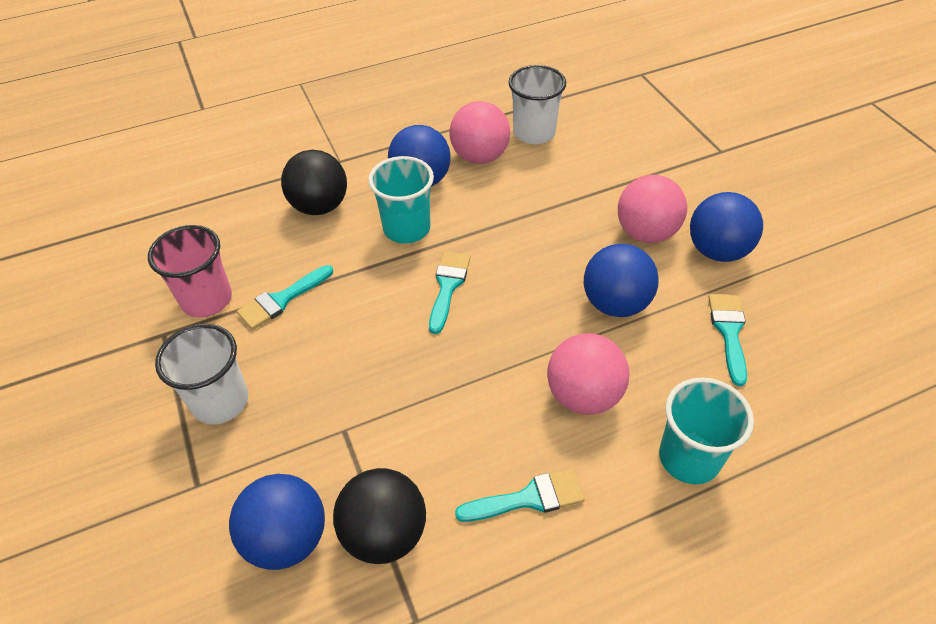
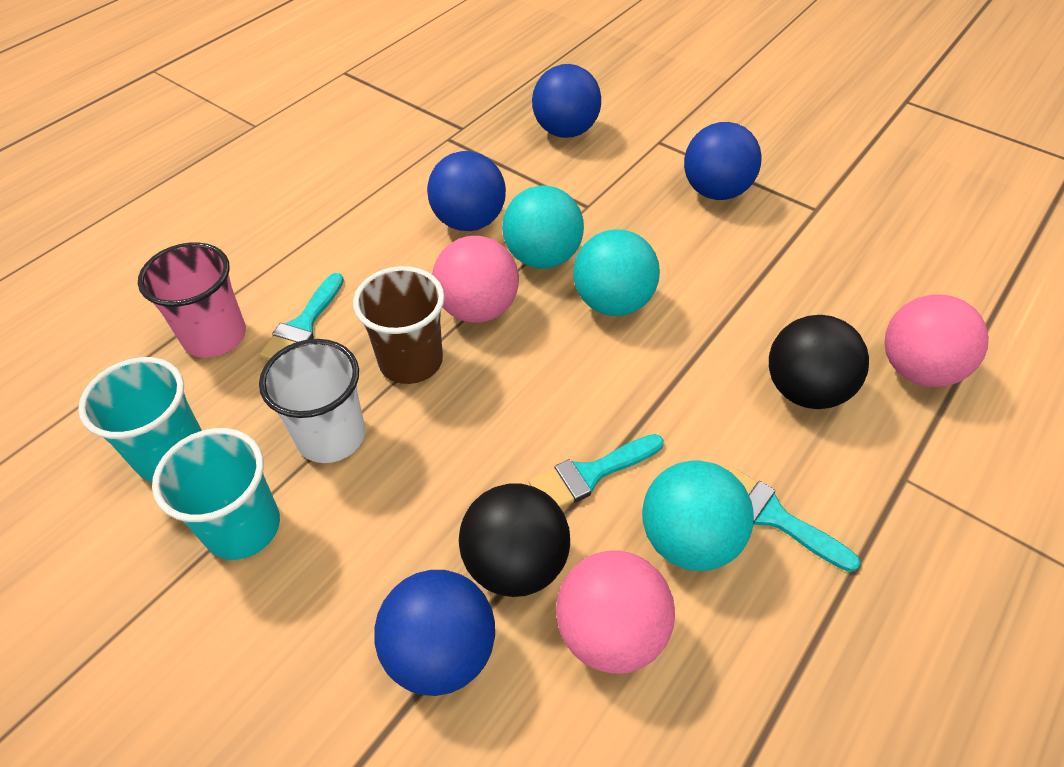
brown cup: 0 -> 1
turquoise ball: 0 -> 3
turquoise brush: 4 -> 3
white cup: 2 -> 1

